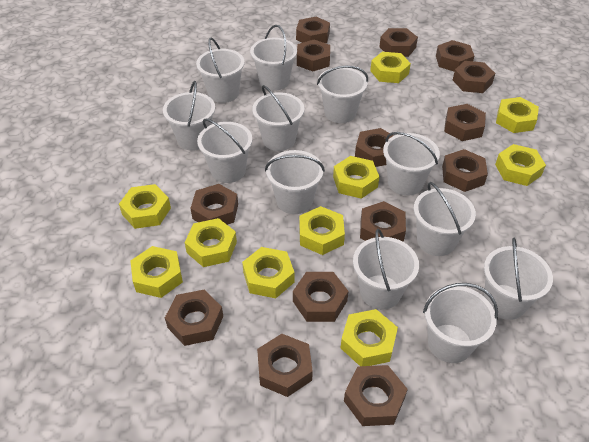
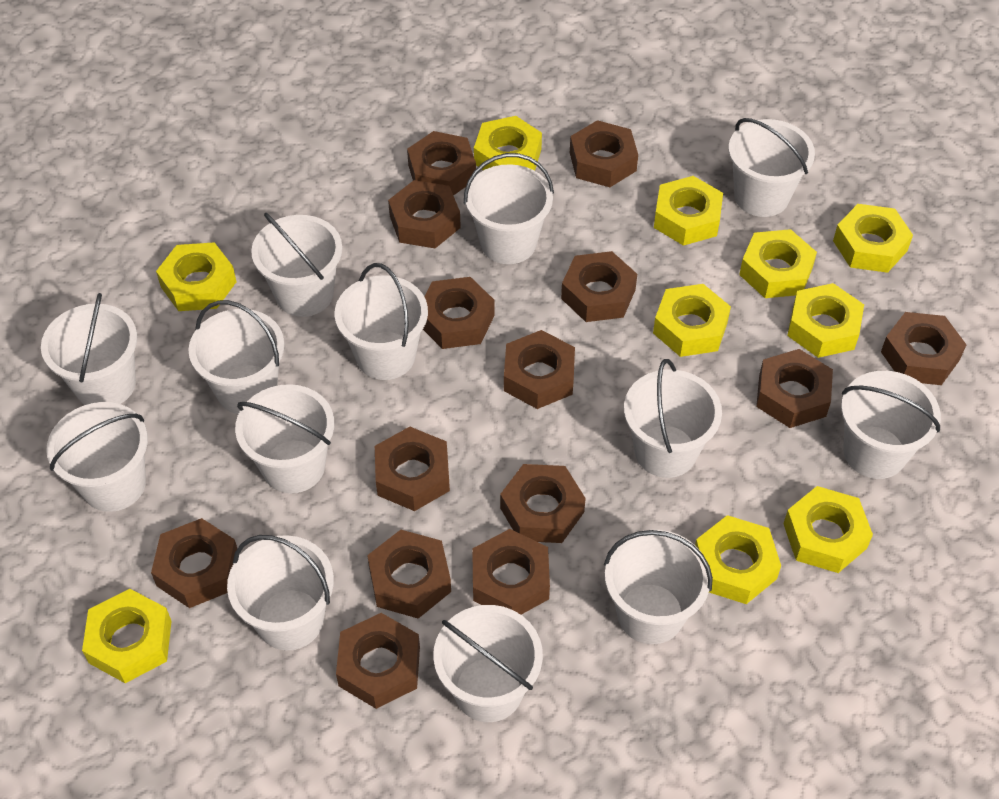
white bucket: 12 -> 13

